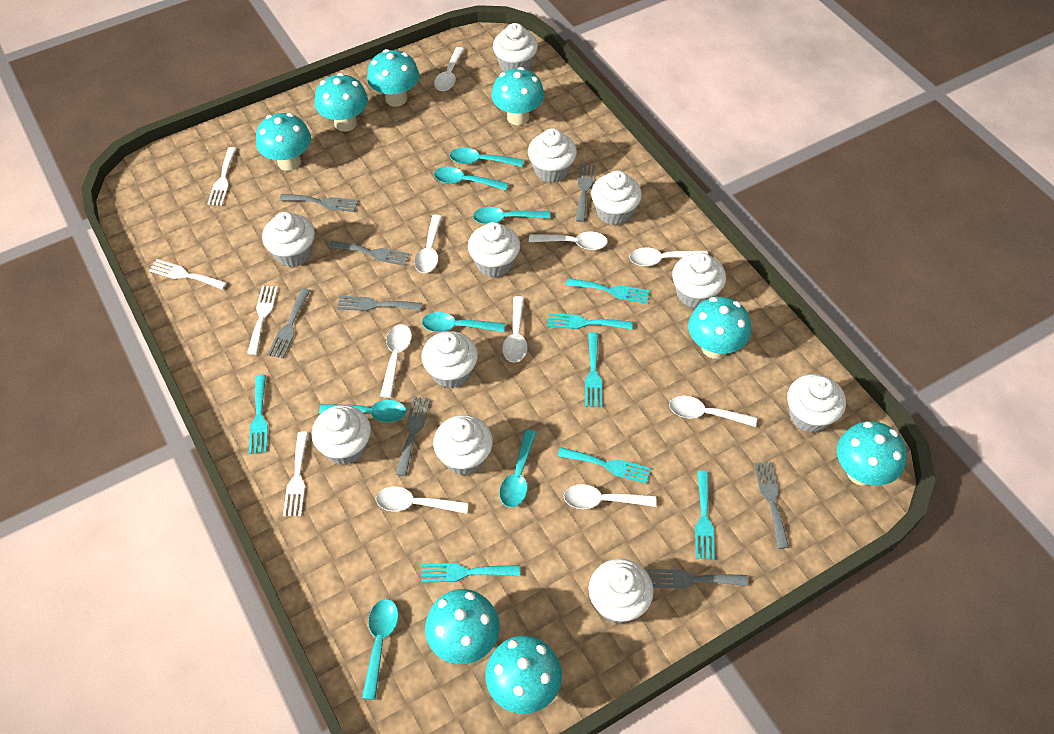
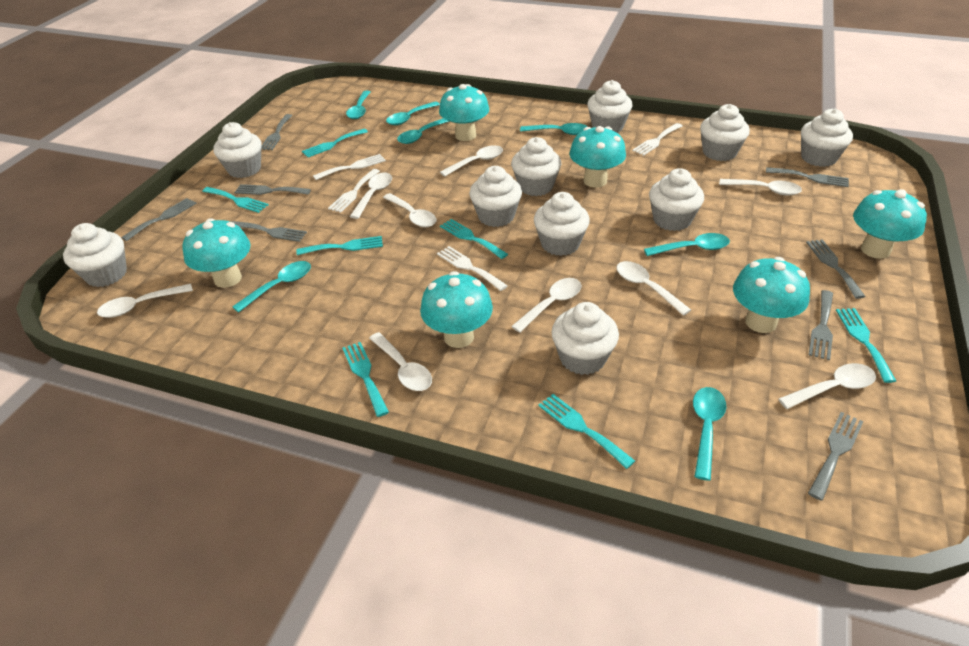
turquoise mushroom: 8 -> 6
white cupcake: 11 -> 10

